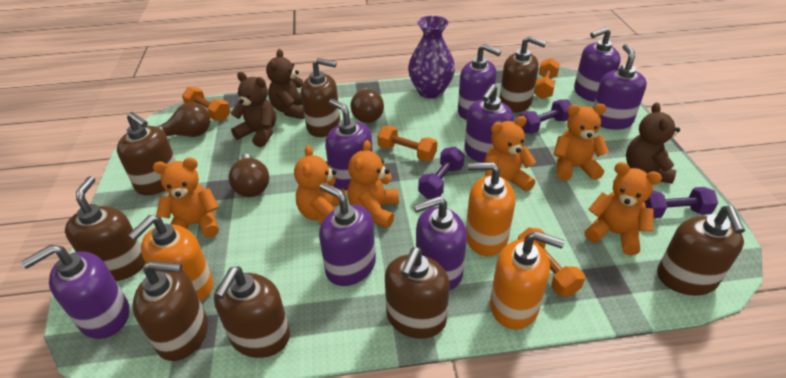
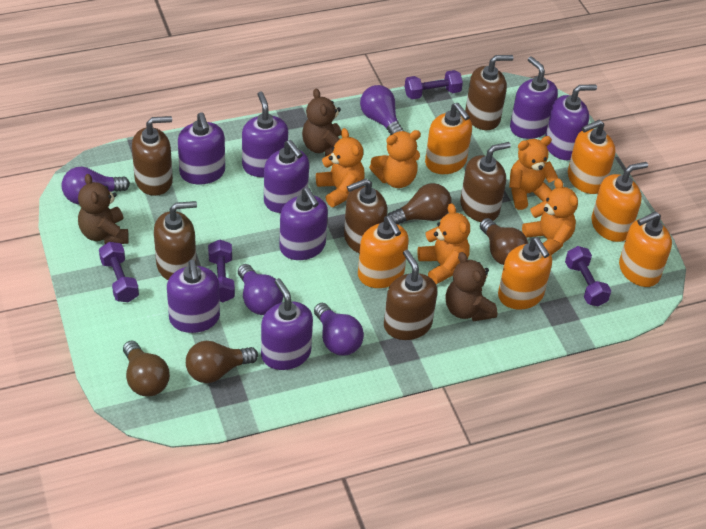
brown light bulb: 3 -> 4
brown soap dispenser: 8 -> 6
orange dumbbell: 4 -> 0
orange soap dispenser: 3 -> 6
orange teddy bear: 6 -> 5
purple dumbbell: 3 -> 4
purple light bulb: 0 -> 4
purple vase: 1 -> 0

